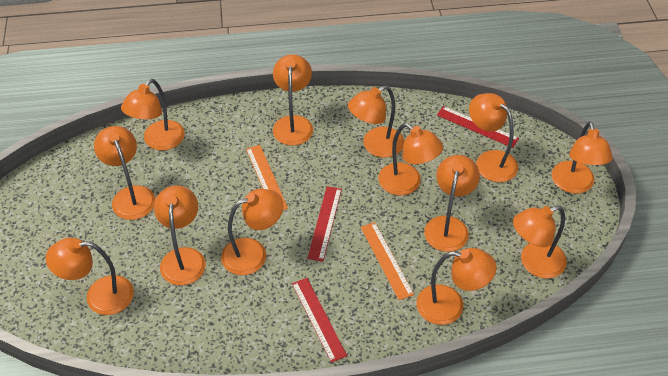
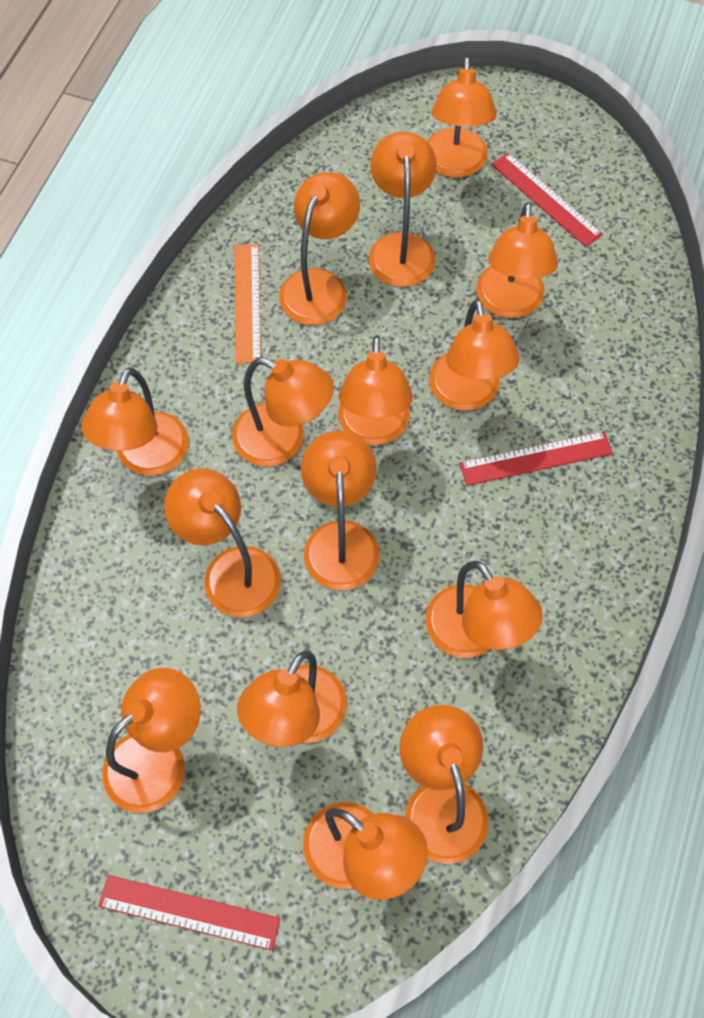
orange lamp: 13 -> 15
orange ruler: 2 -> 1

